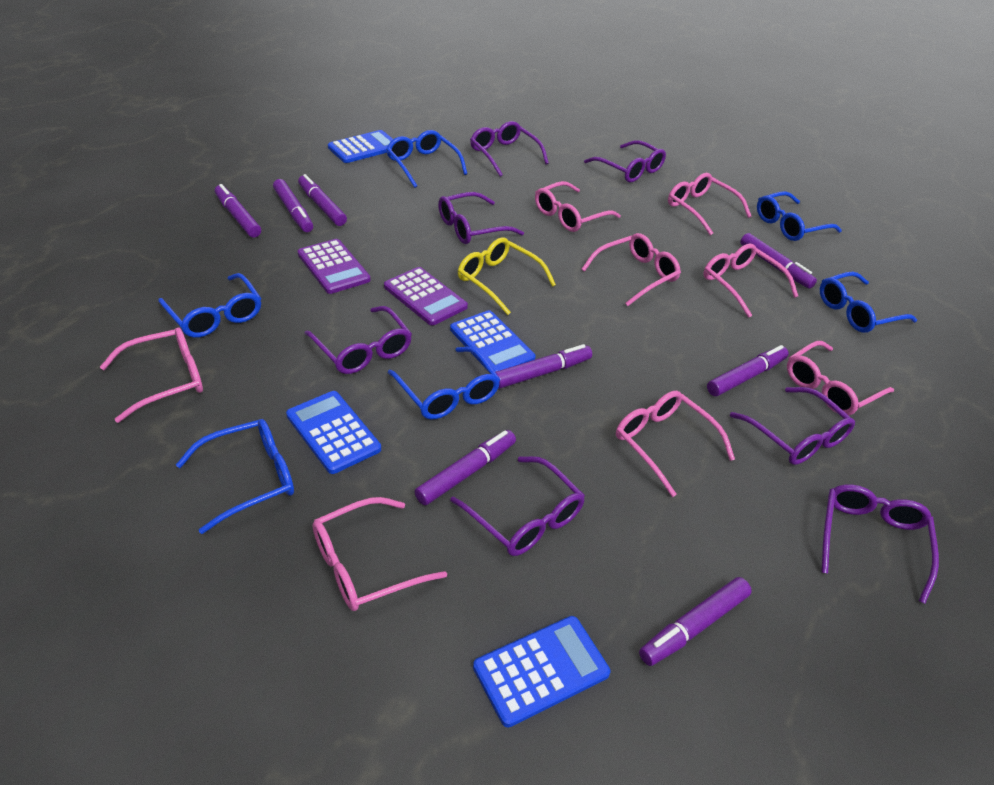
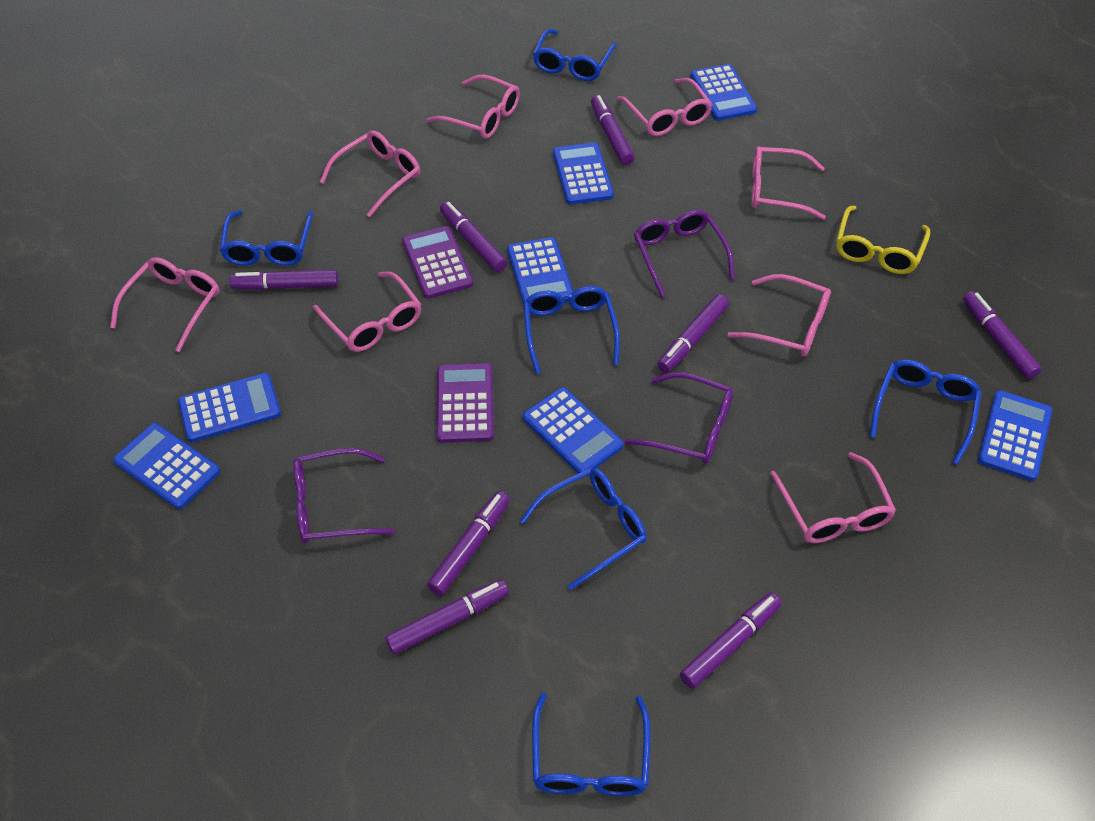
blue calculator: 4 -> 7
purple glasses: 7 -> 3

